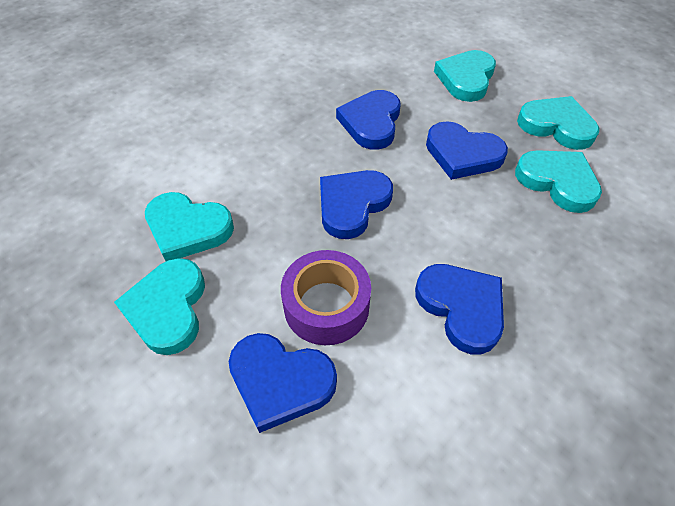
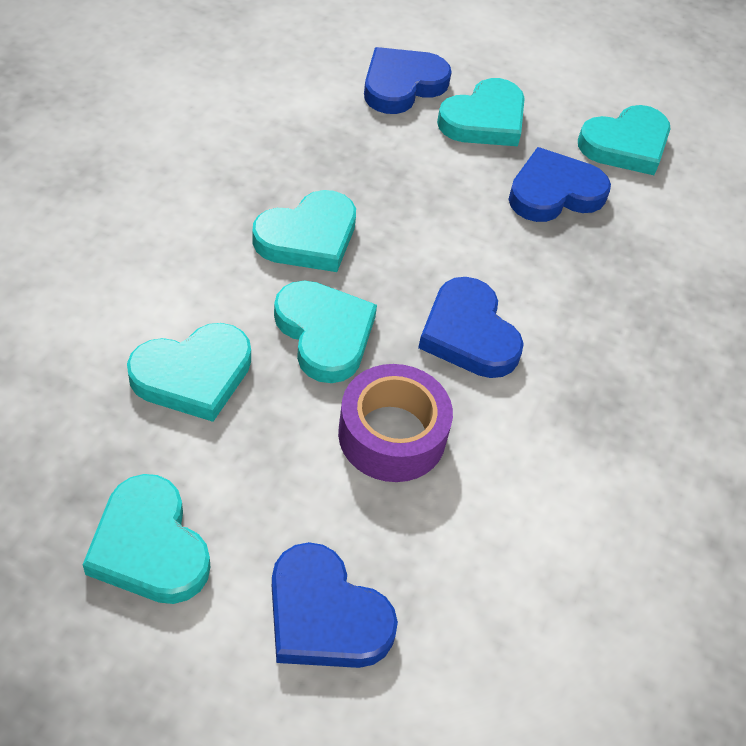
blue heart: 5 -> 4
turquoise heart: 5 -> 6

